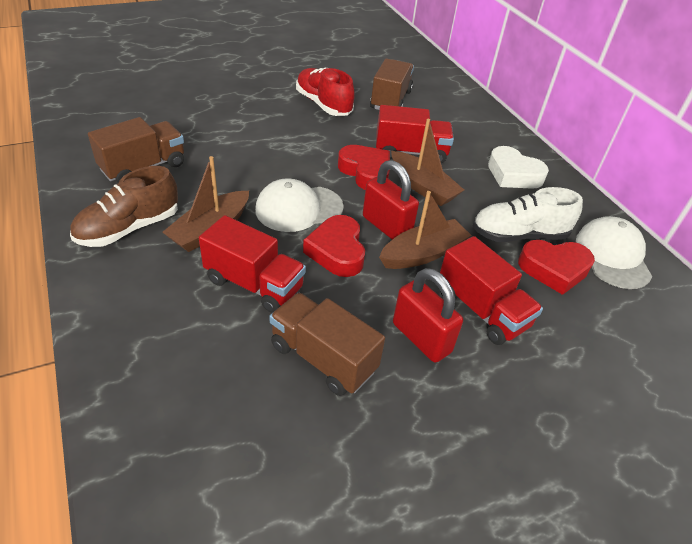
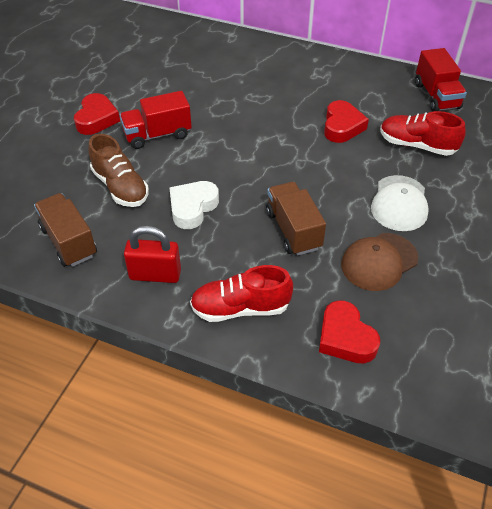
brown boat: 3 -> 0
brown cap: 0 -> 1
brown truck: 3 -> 2
red padlock: 2 -> 1
red shoe: 1 -> 2
red truck: 3 -> 2
white cap: 2 -> 1
white shoe: 1 -> 0

